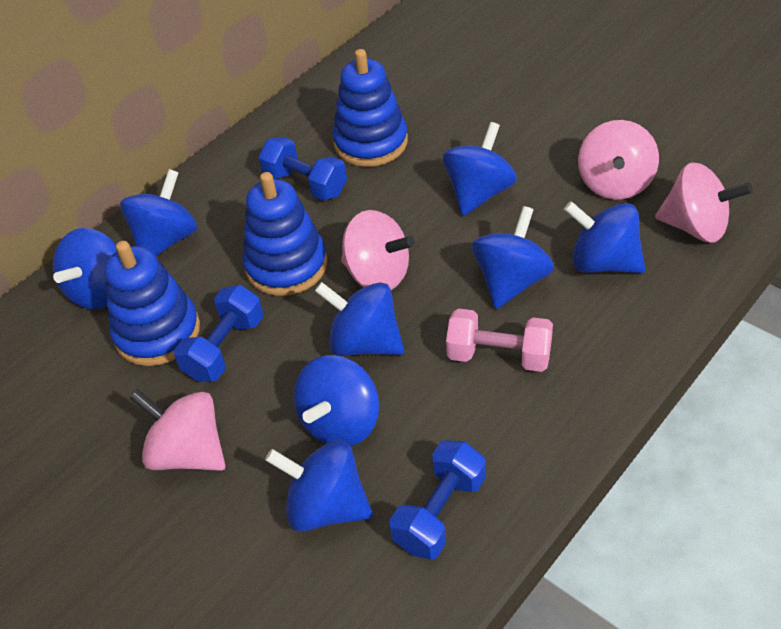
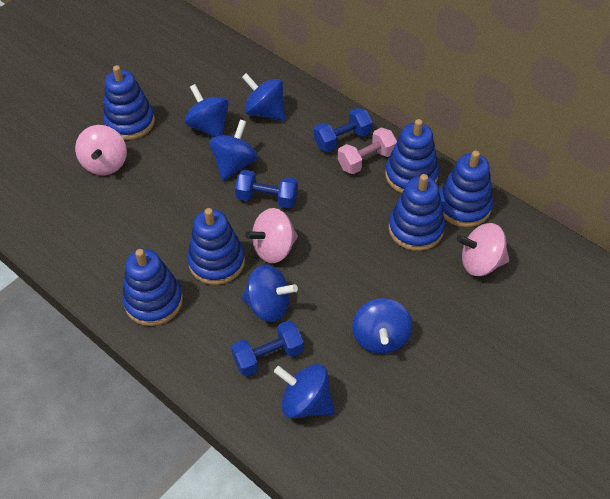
blue spinning top: 8 -> 6
blue stacking toy: 3 -> 6
pink spinning top: 4 -> 3

